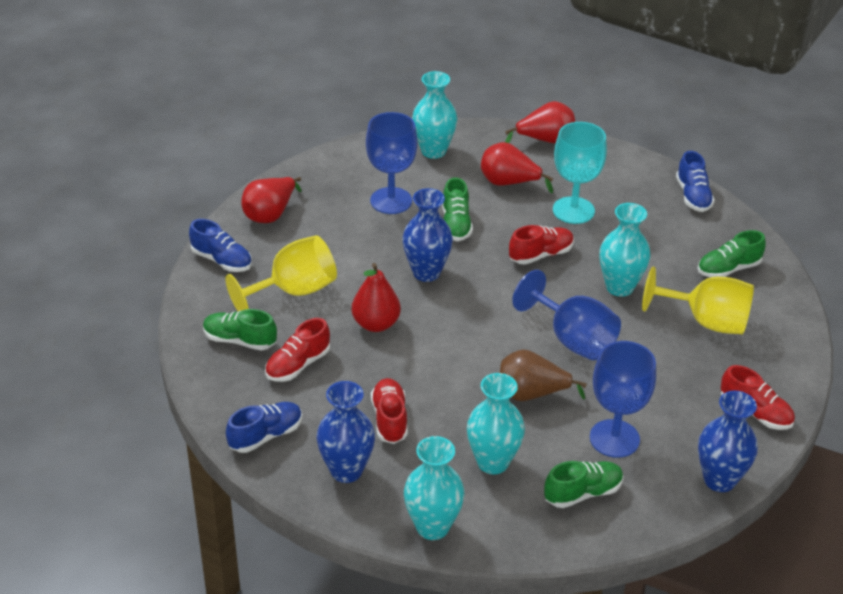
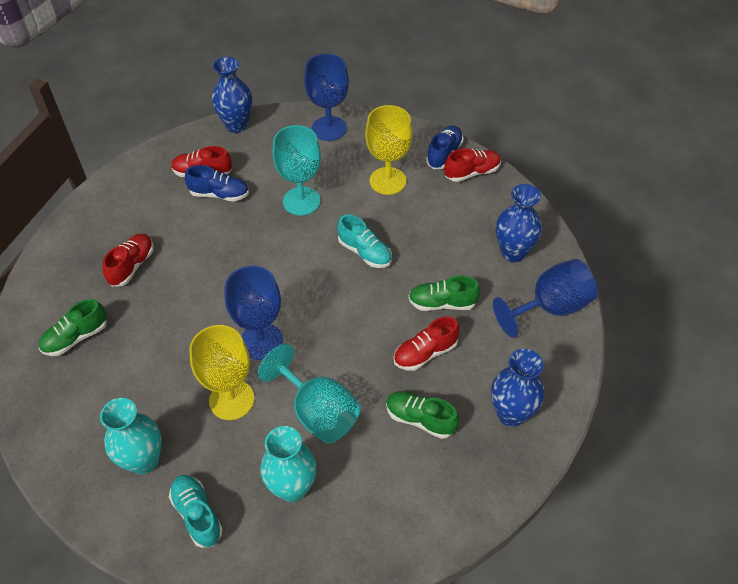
blue shoe: 3 -> 2
brown pear: 1 -> 0
green shoe: 4 -> 3
red pear: 4 -> 0
turquoise goblet: 1 -> 2
turquoise shoe: 0 -> 2
turquoise vase: 4 -> 2

